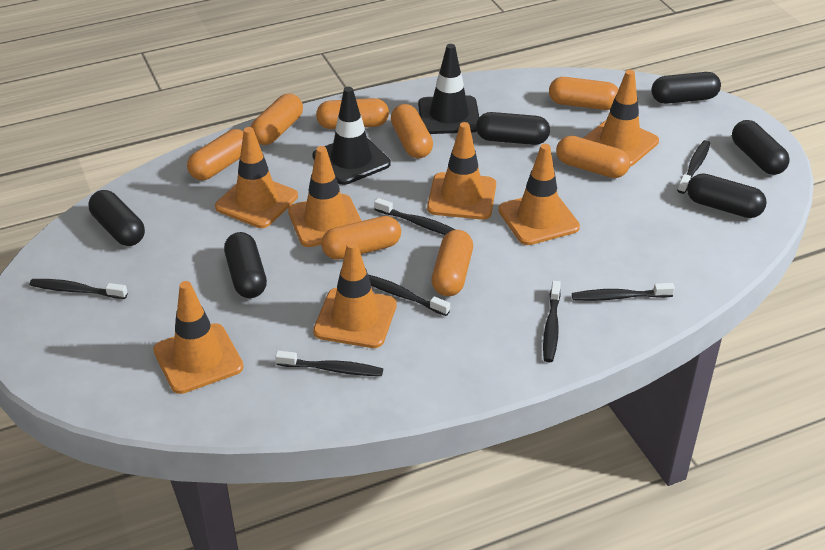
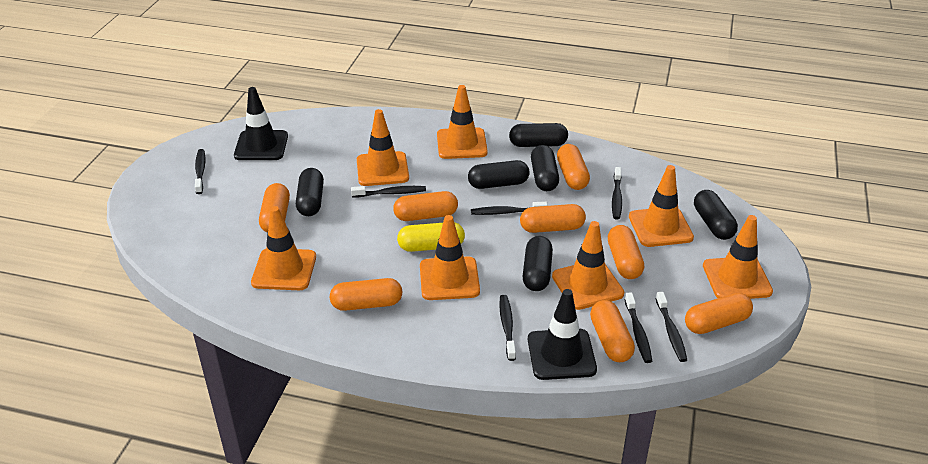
yellow capsule: 0 -> 1

